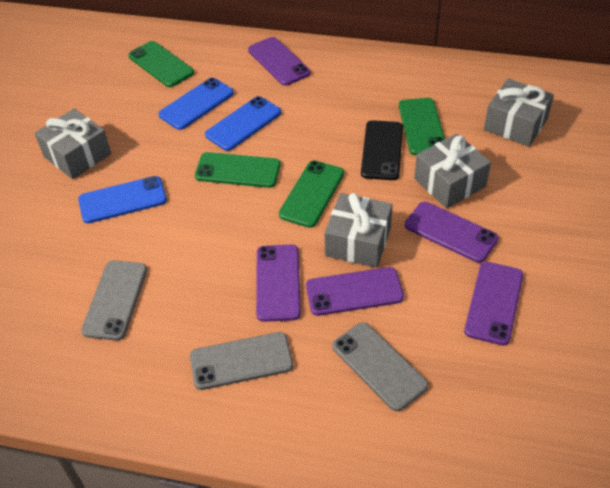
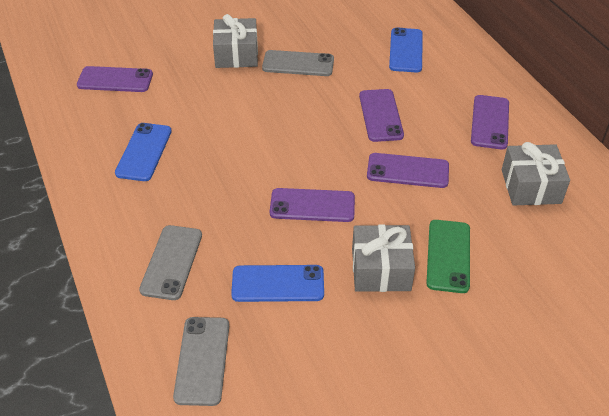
black phone: 1 -> 0
green phone: 4 -> 1
grey gift: 4 -> 3

